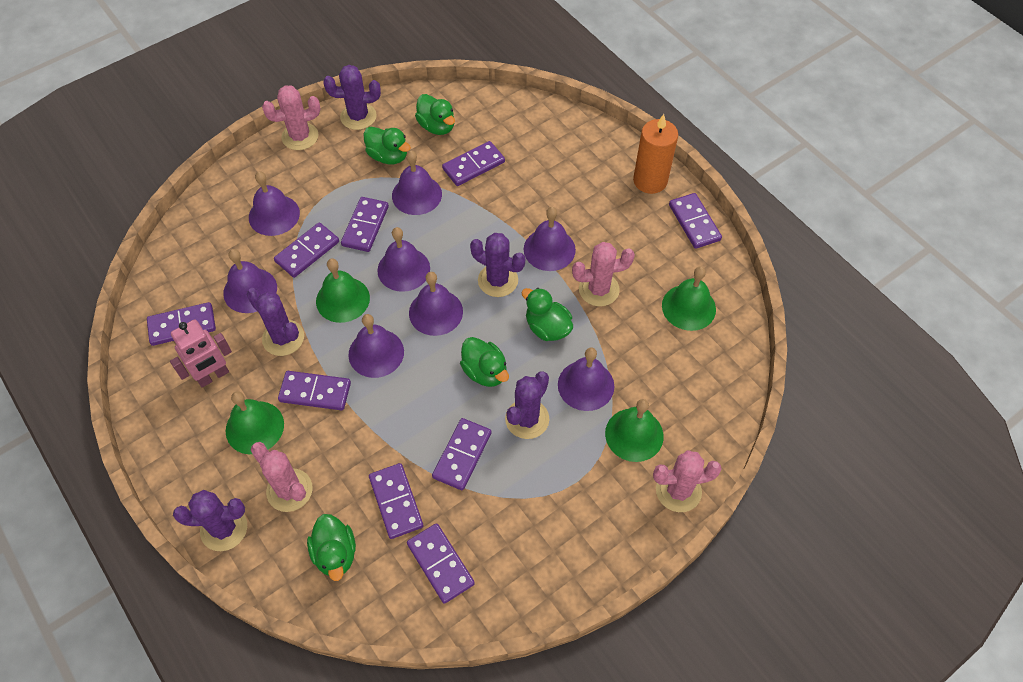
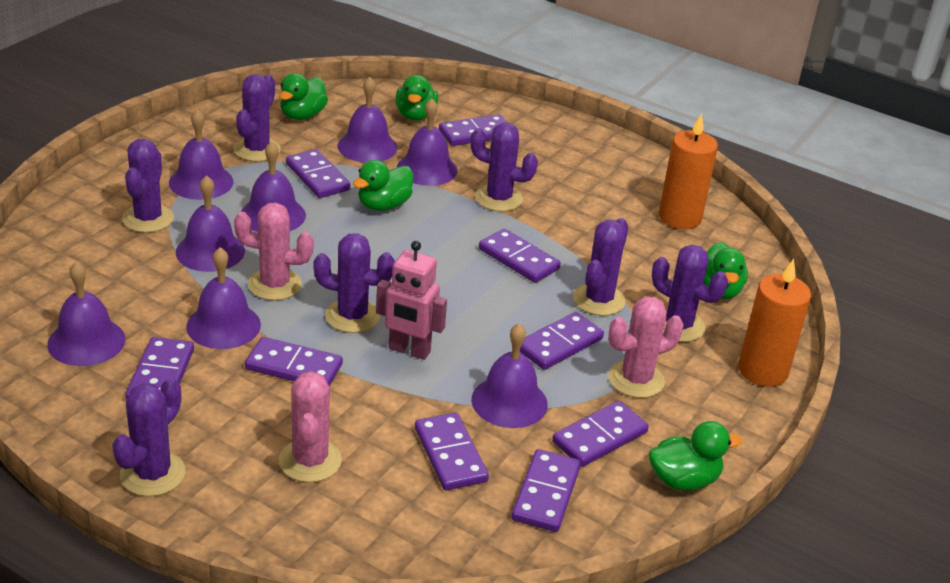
green bell: 4 -> 0
orange candle: 1 -> 2
pink cactus: 4 -> 3
purple cactus: 5 -> 7

